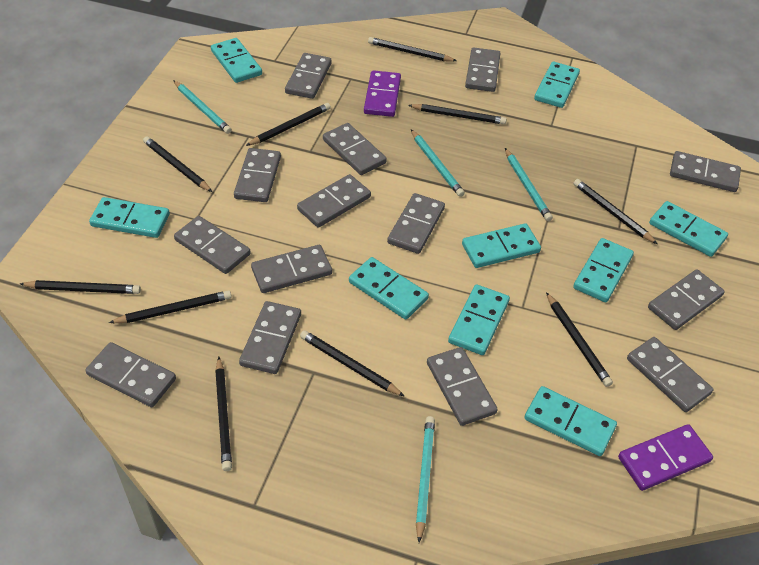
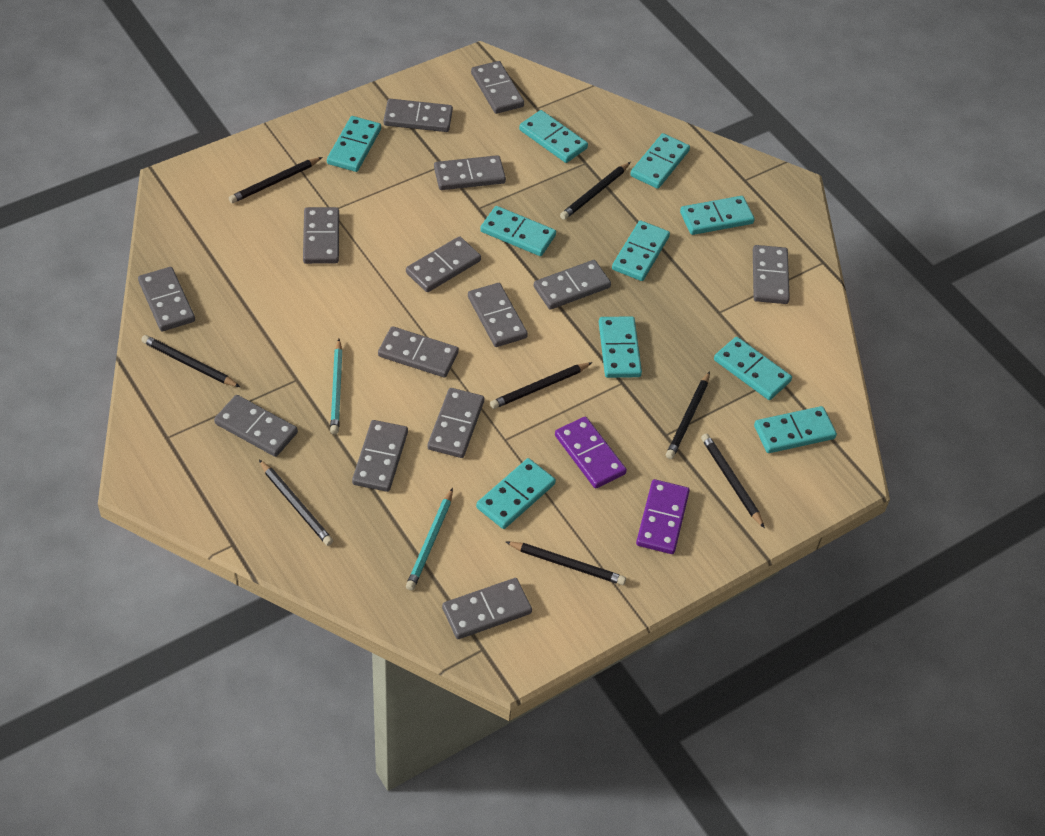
black pencil: 10 -> 8
turquoise domino: 9 -> 10
turquoise pencil: 4 -> 2

